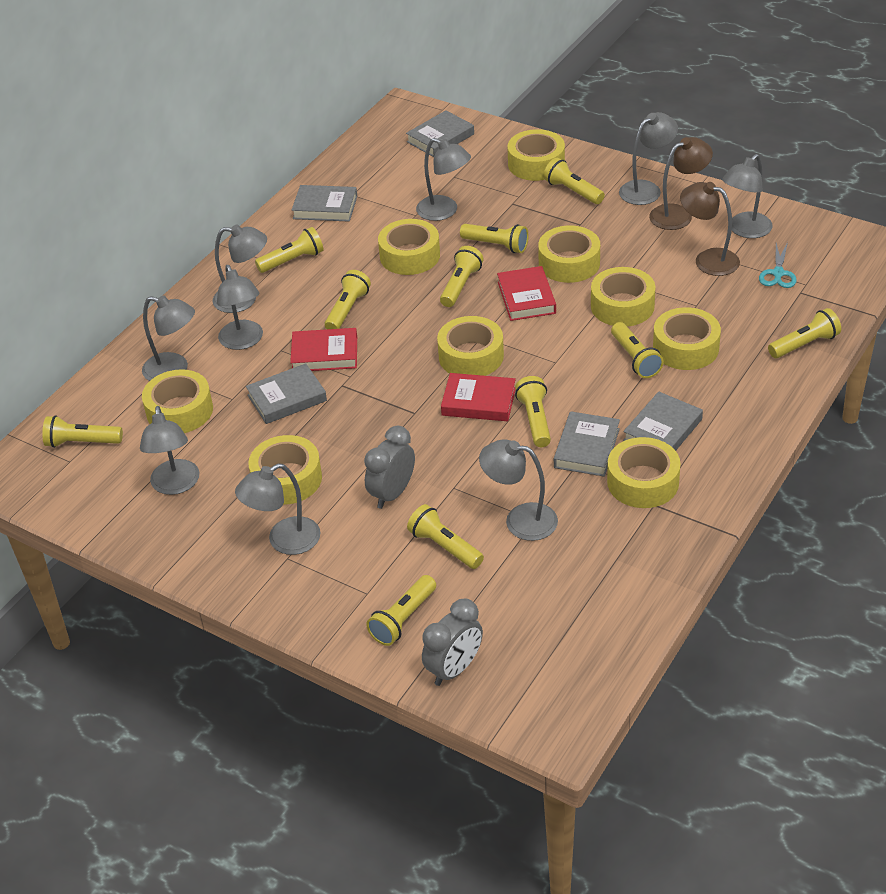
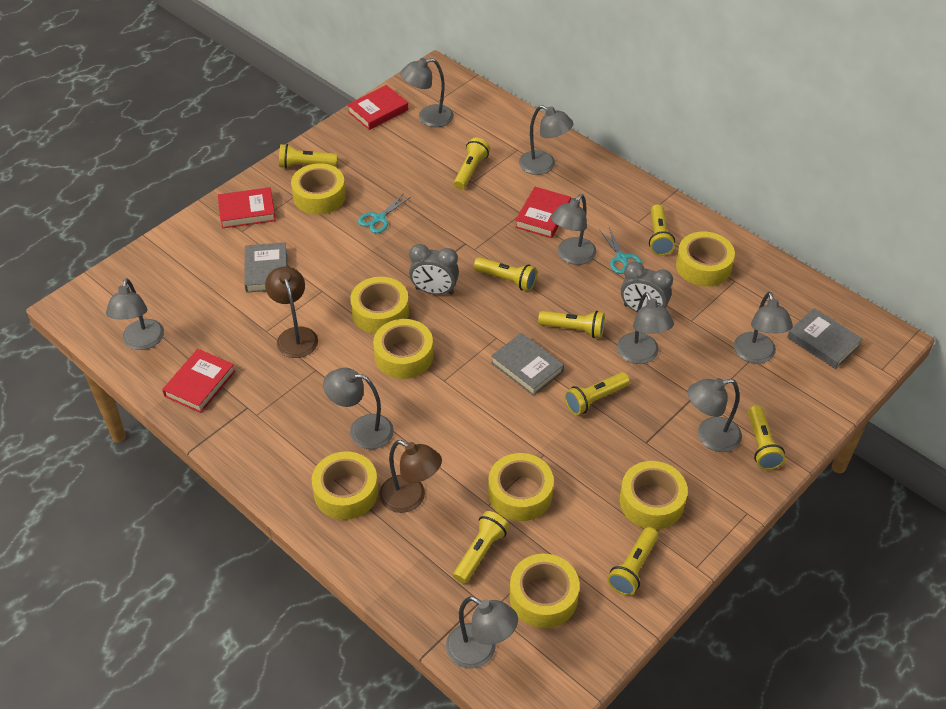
grey book: 5 -> 3
red book: 3 -> 4
turquoise scissors: 1 -> 2
yellow flashlight: 11 -> 9
yellow tape: 9 -> 8

